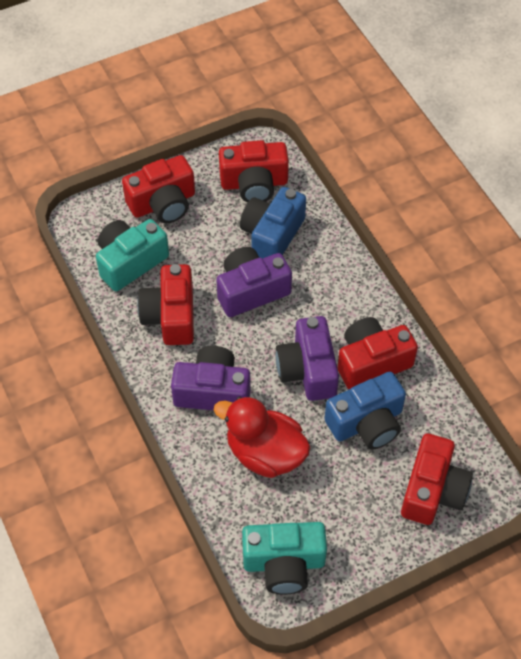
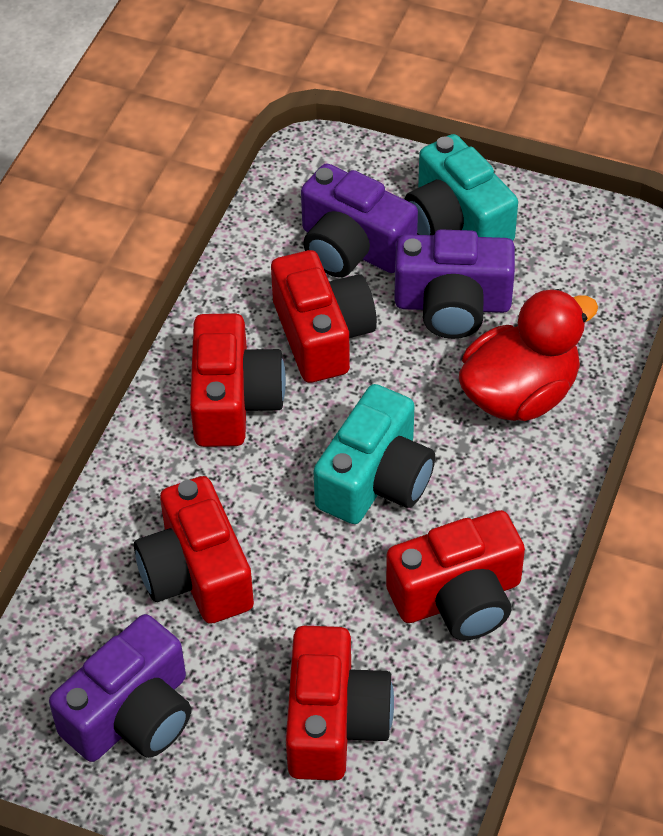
blue camera: 2 -> 0

